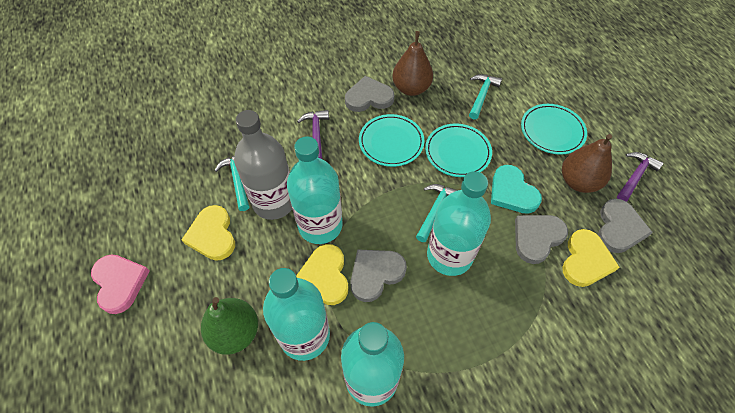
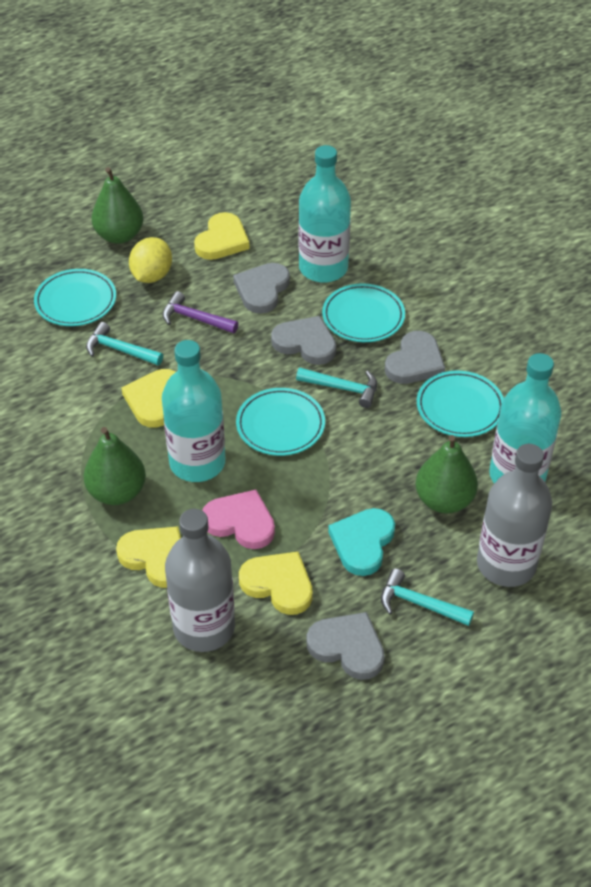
brown pear: 2 -> 0
green pear: 1 -> 3
grey bottle: 1 -> 2
purple hammer: 2 -> 1
turquoise bottle: 4 -> 3
turquoise plate: 3 -> 4
yellow heart: 3 -> 4
yellow lemon: 0 -> 1

